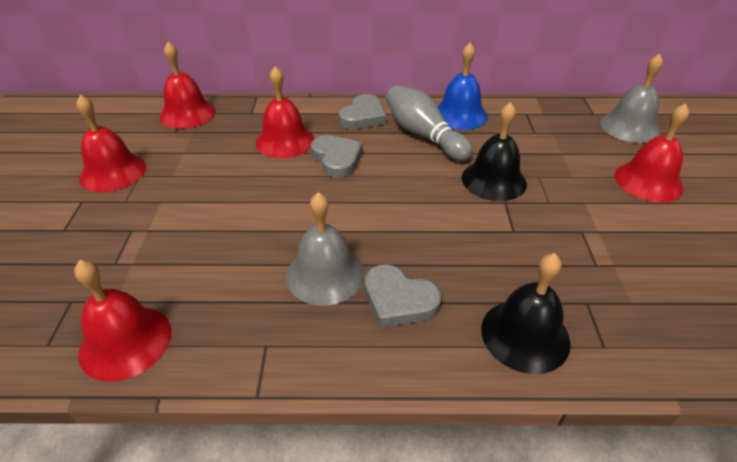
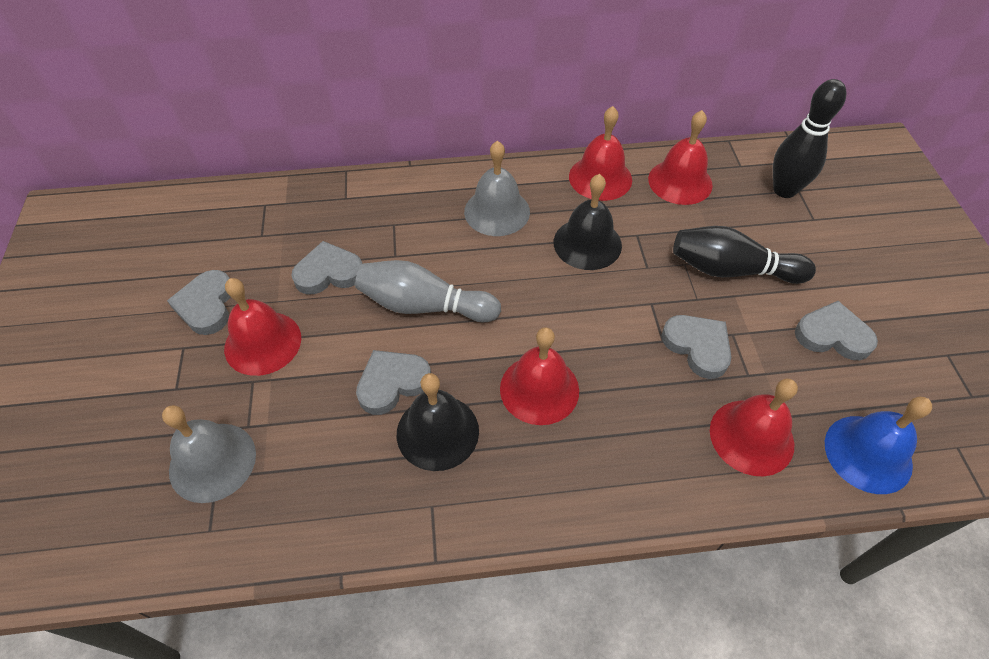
black bowling pin: 0 -> 2
grey heart: 3 -> 5

